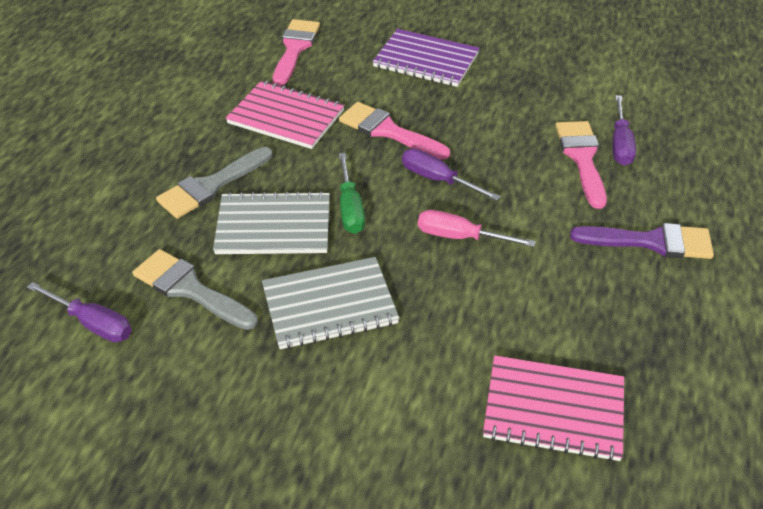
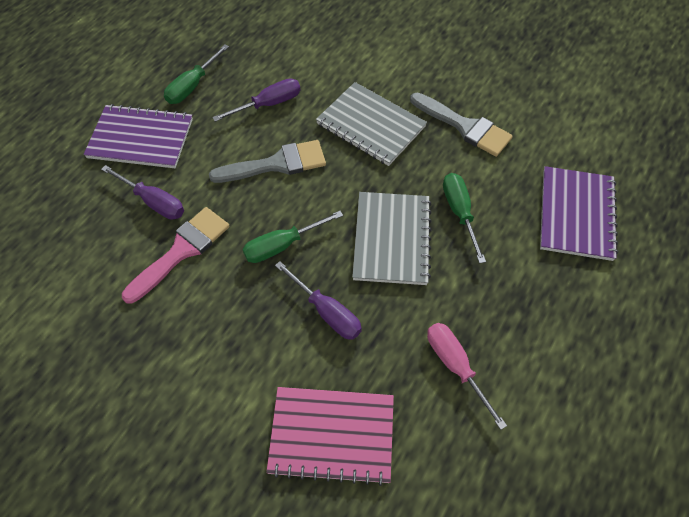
green screwdriver: 1 -> 3
pink brush: 3 -> 1
pink notebook: 2 -> 1
purple brush: 1 -> 0
purple notebook: 1 -> 2

